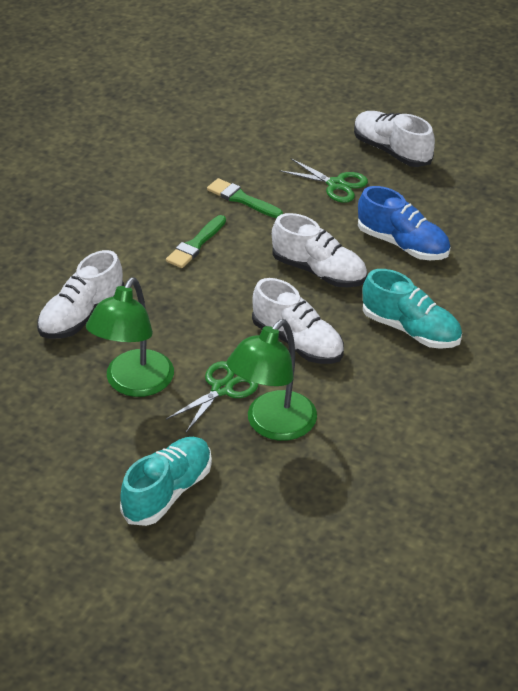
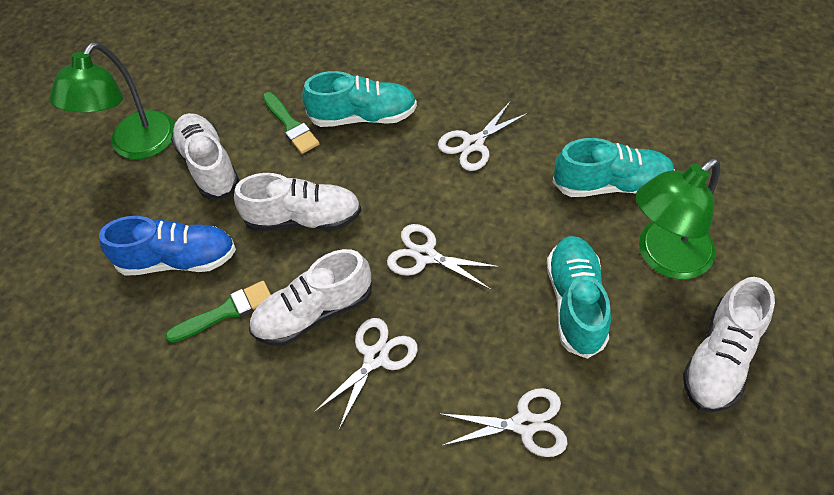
green scissors: 2 -> 0
turquoise shoe: 2 -> 3
white scissors: 0 -> 4

